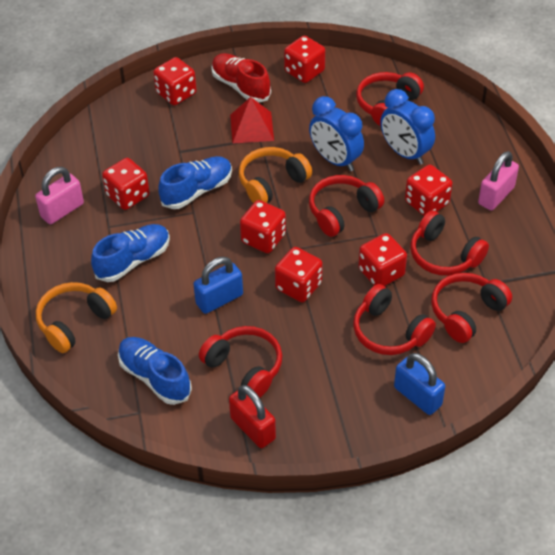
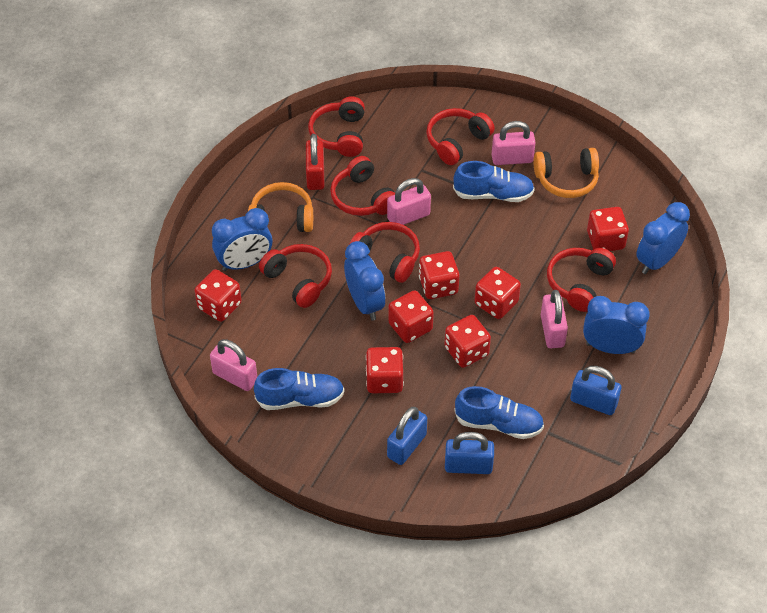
blue clock: 2 -> 4
blue padlock: 2 -> 3
pink padlock: 2 -> 4
red pyramid: 1 -> 0
red shoe: 1 -> 0

